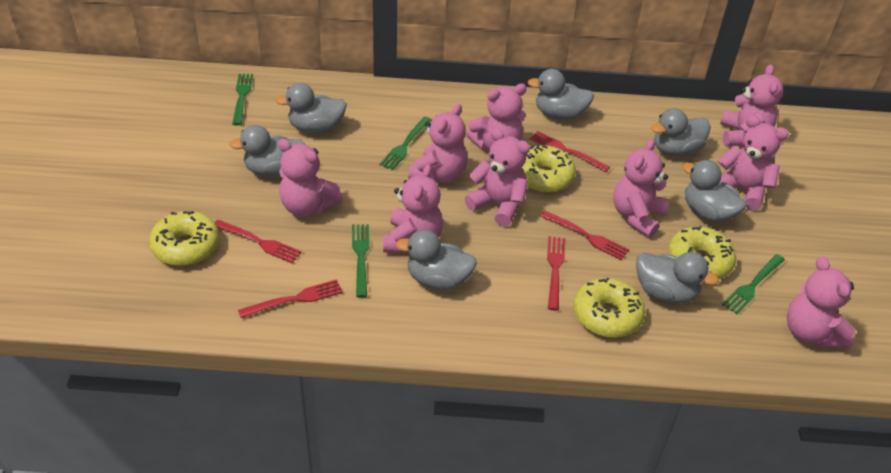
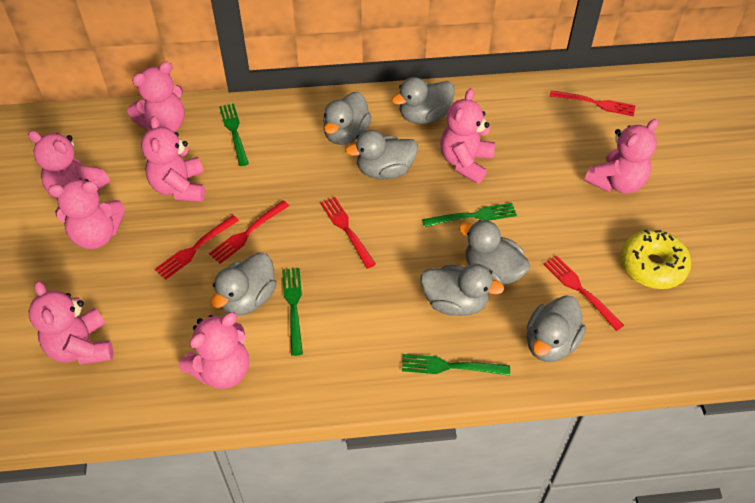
pink teddy bear: 9 -> 8
yellow donut: 4 -> 1

